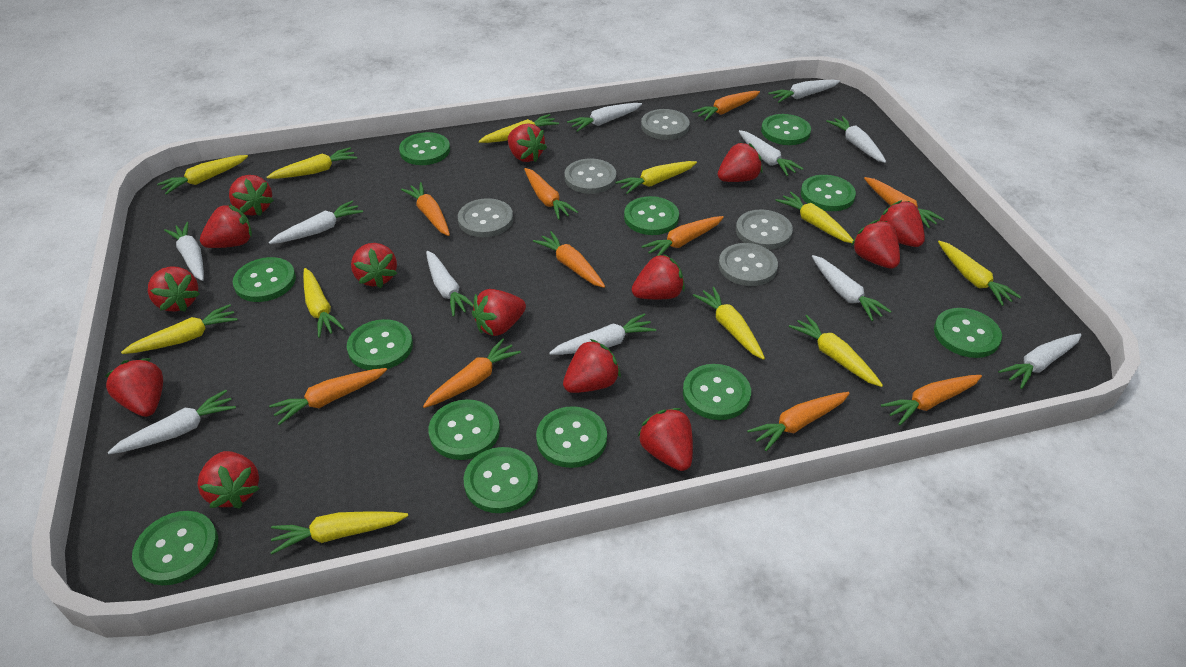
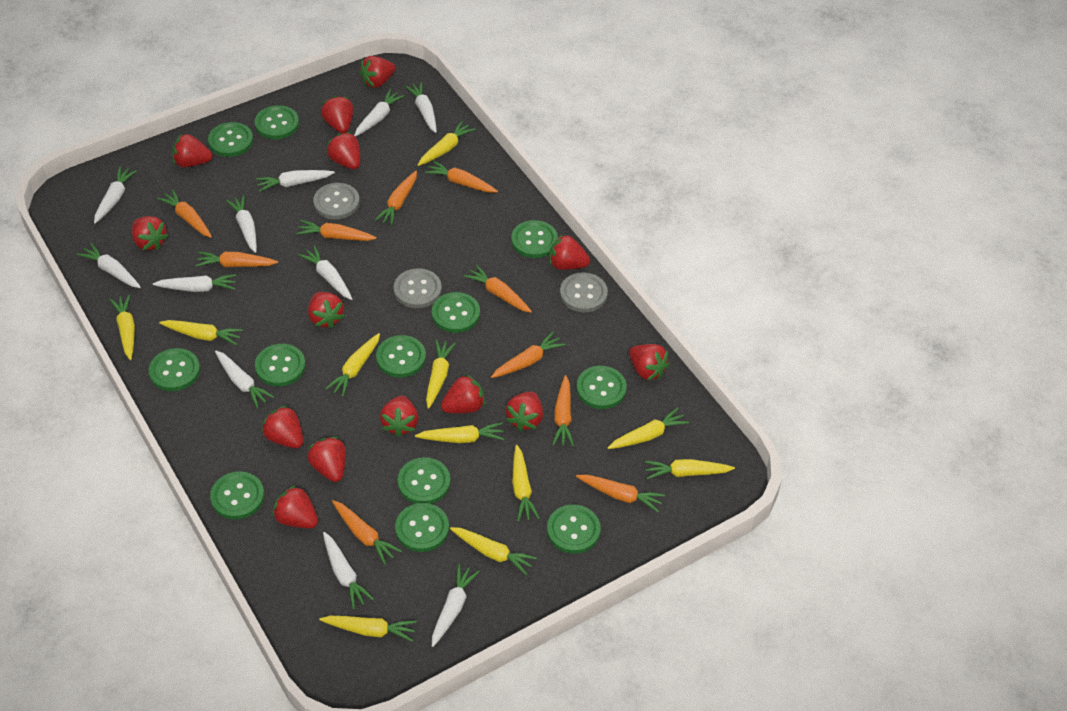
grey button: 5 -> 3

